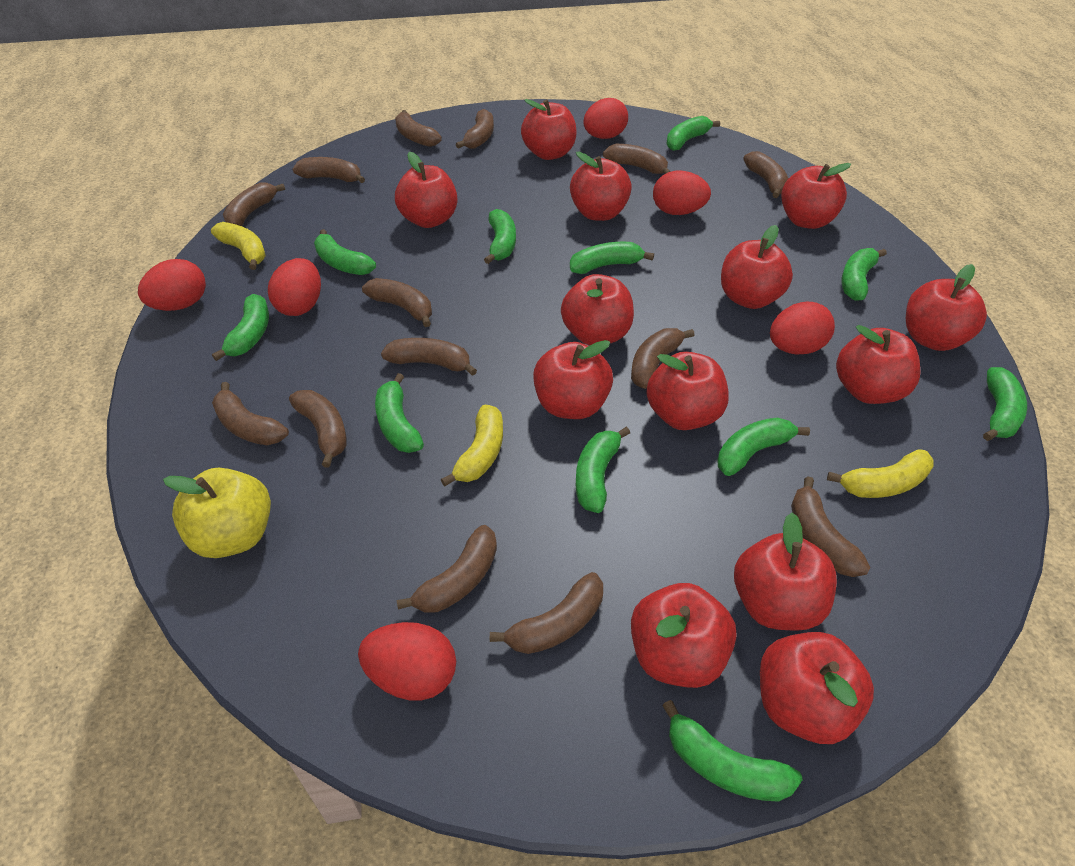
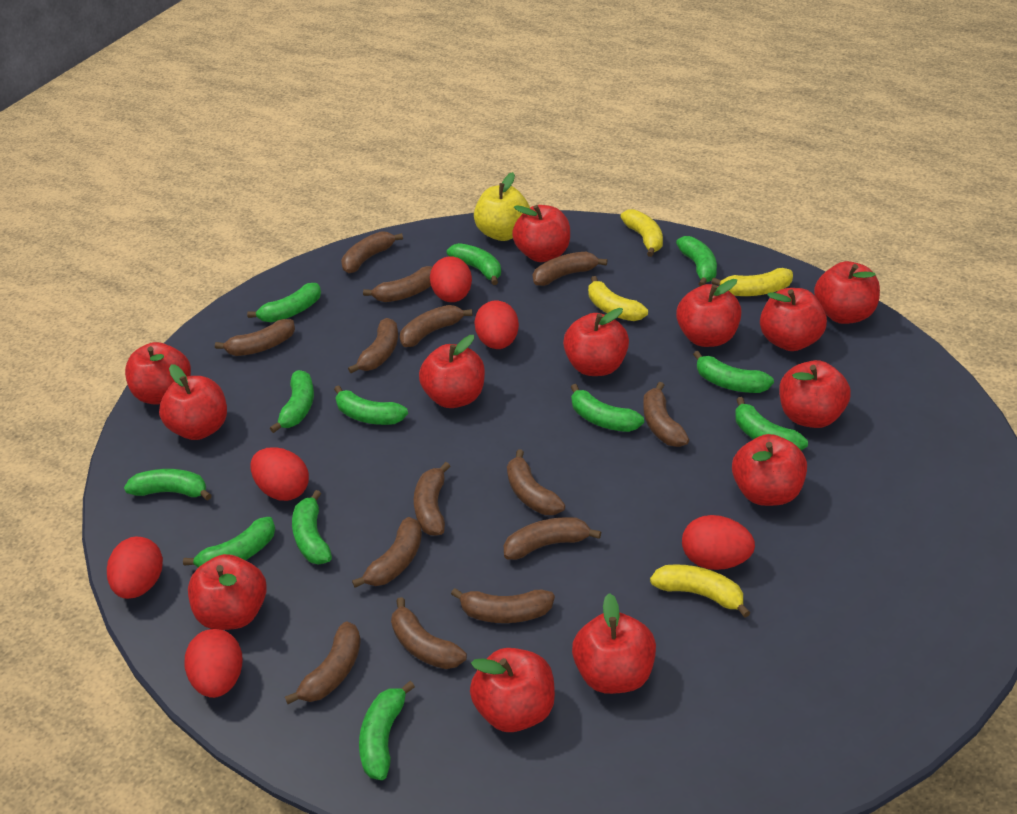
green banana: 11 -> 12
yellow banana: 3 -> 4

